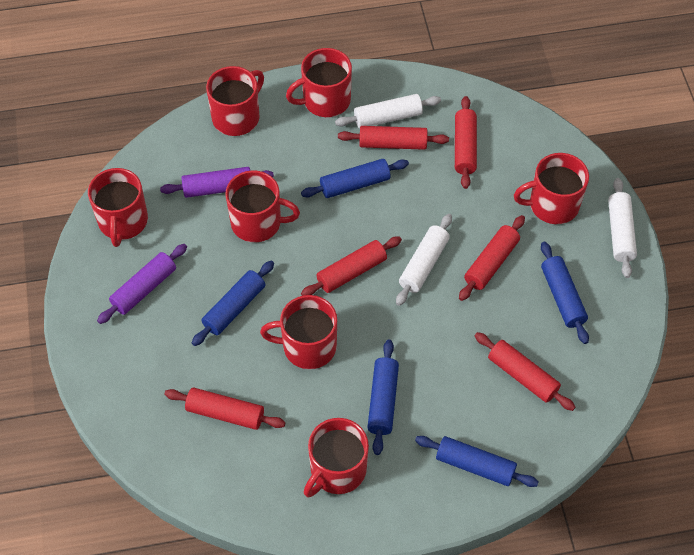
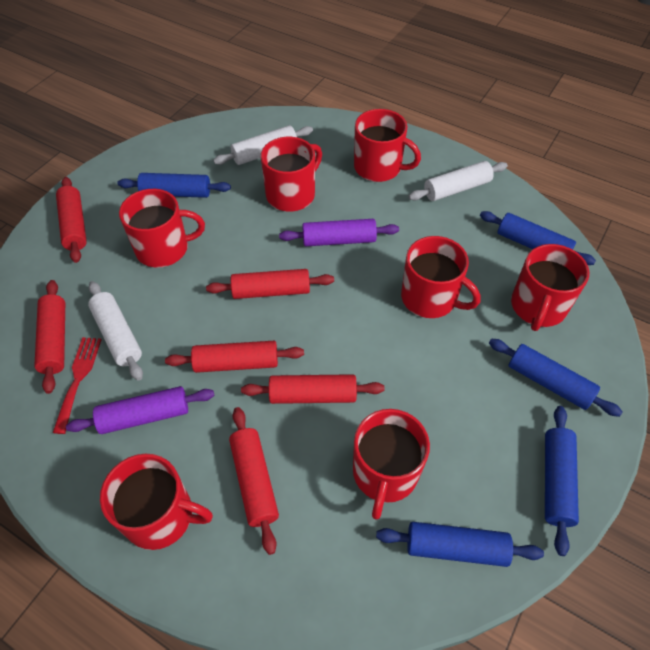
red fork: 0 -> 1

